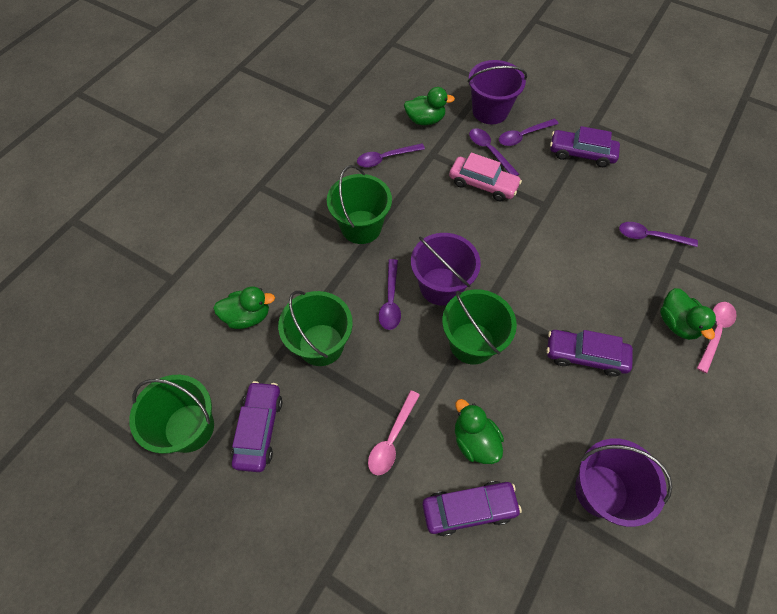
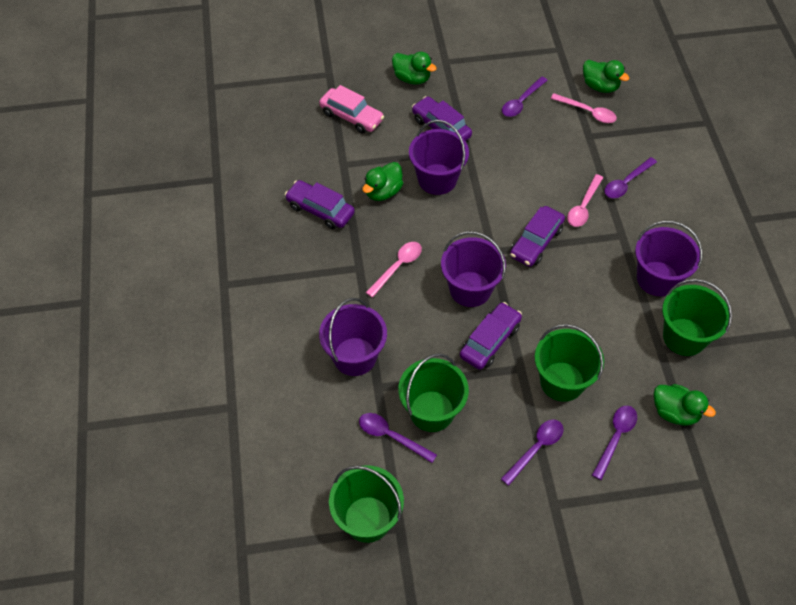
pink spoon: 2 -> 3
purple bucket: 3 -> 4

